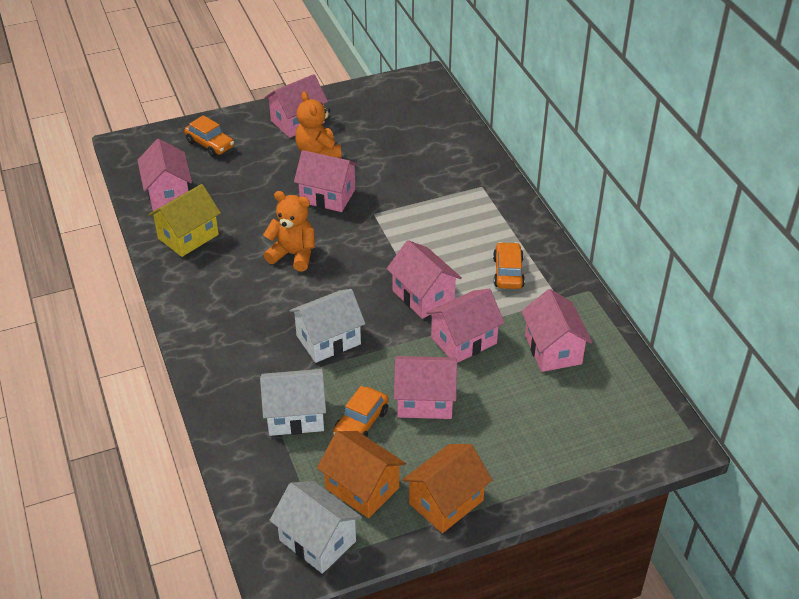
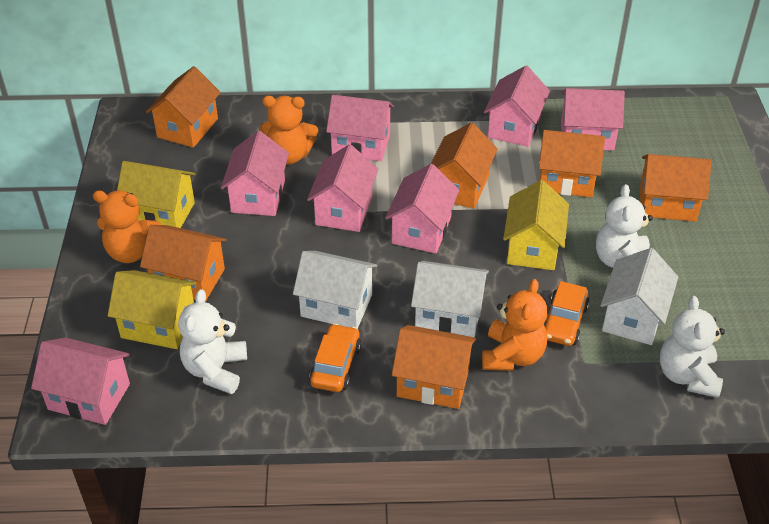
orange car: 3 -> 2
orange house: 2 -> 6
orange teddy bear: 2 -> 3
white teddy bear: 0 -> 3
yellow house: 1 -> 3

